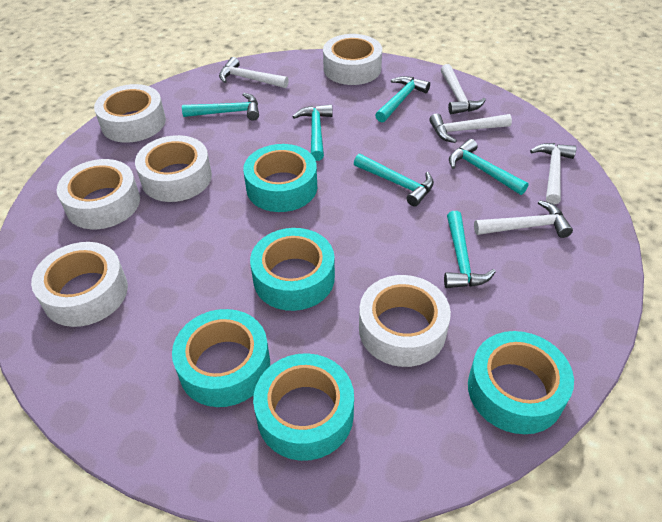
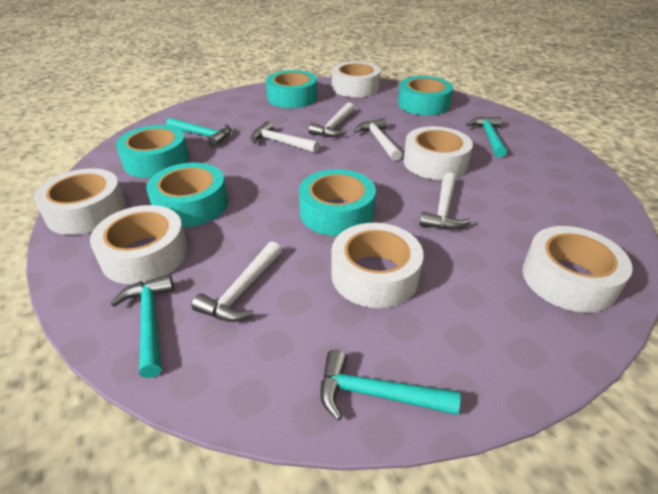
turquoise hammer: 6 -> 4

